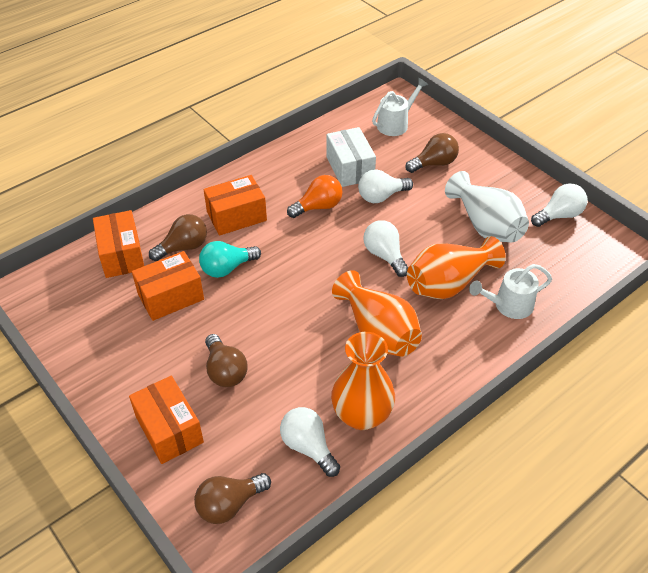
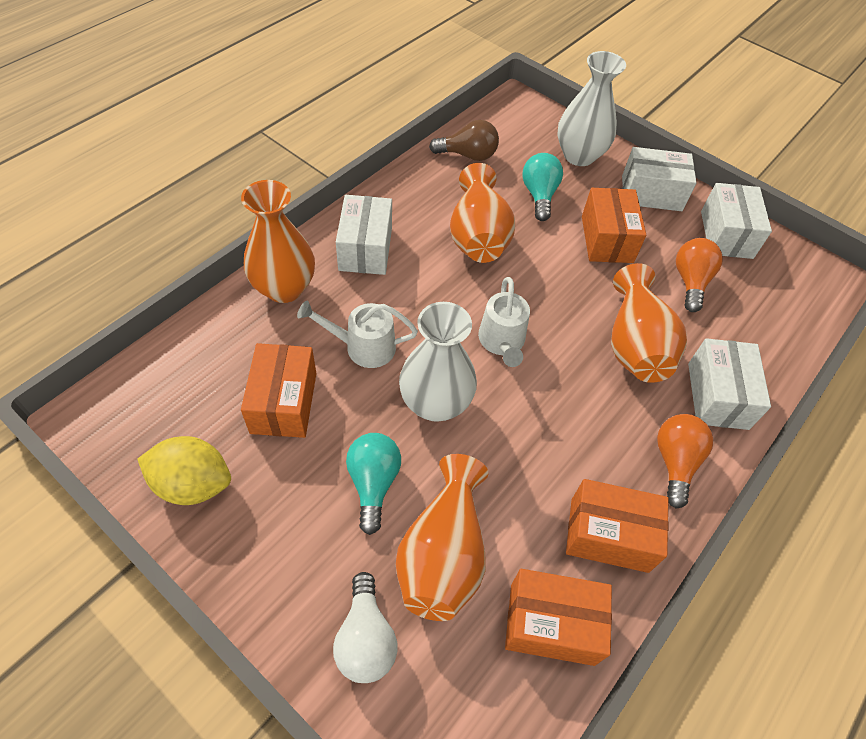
brown light bulb: 4 -> 1
orange light bulb: 1 -> 2
orange vase: 3 -> 4
turquoise light bulb: 1 -> 2
white box: 1 -> 4
white light bulb: 4 -> 1
white vase: 1 -> 2
yellow lemon: 0 -> 1

